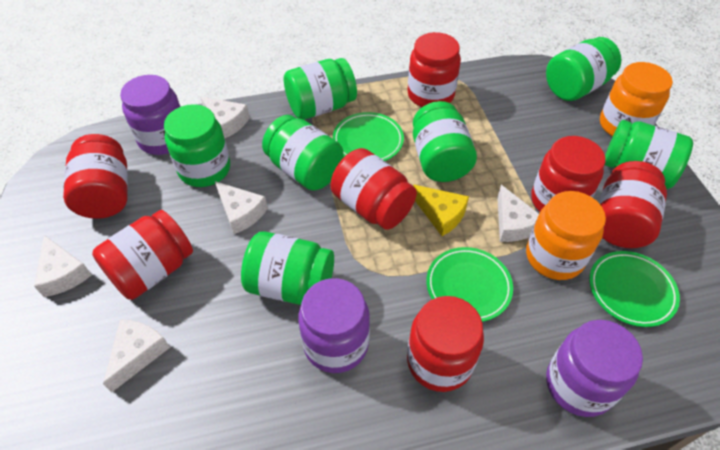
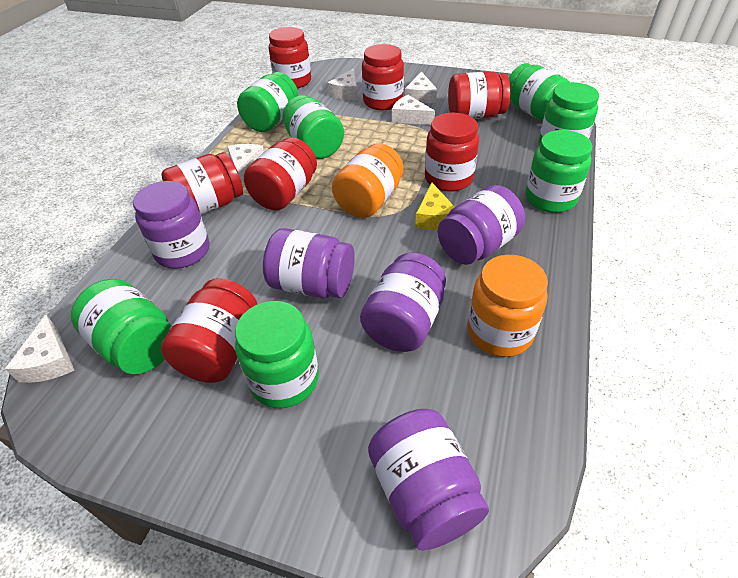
green plate: 3 -> 0
purple jar: 3 -> 5

